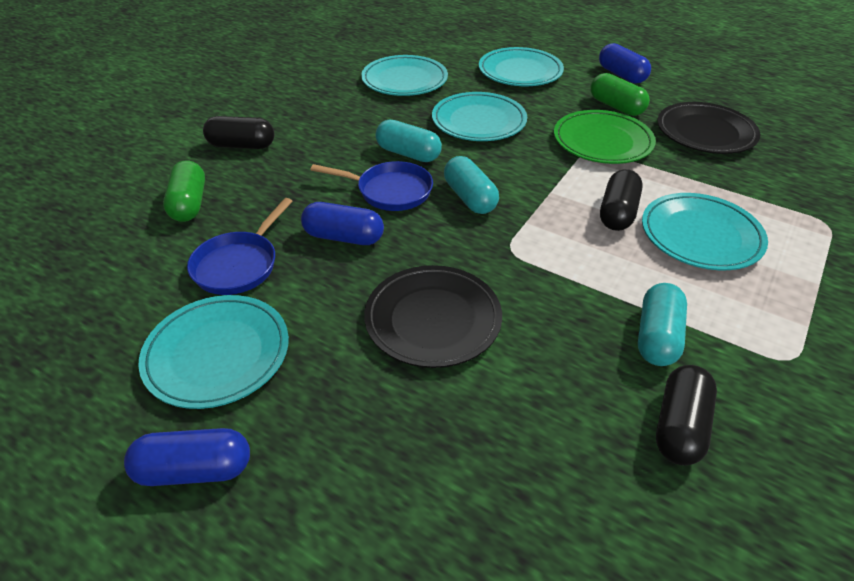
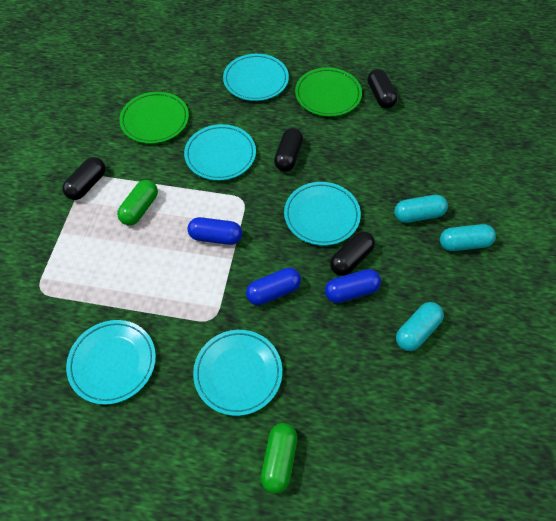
black capsule: 3 -> 4
black plate: 2 -> 0
blue pan: 2 -> 0
green plate: 1 -> 2

